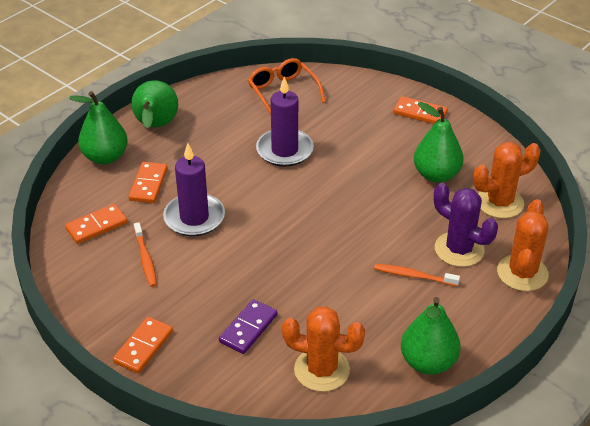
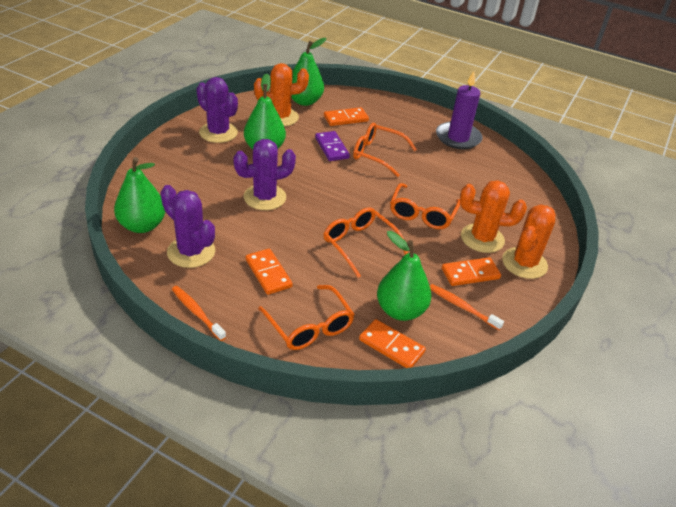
orange glasses: 1 -> 4
purple cactus: 1 -> 3
purple candle: 2 -> 1

